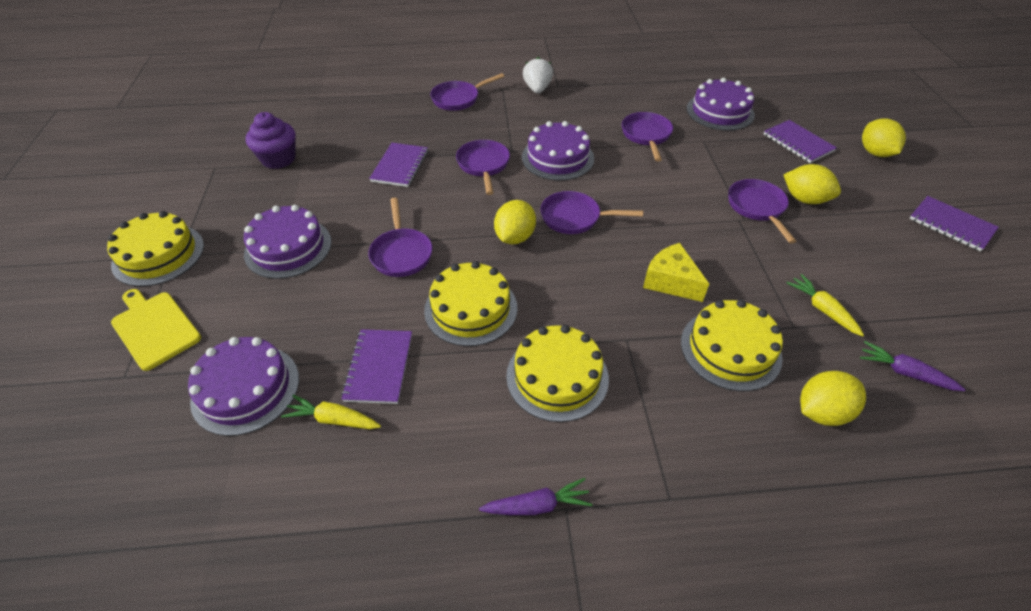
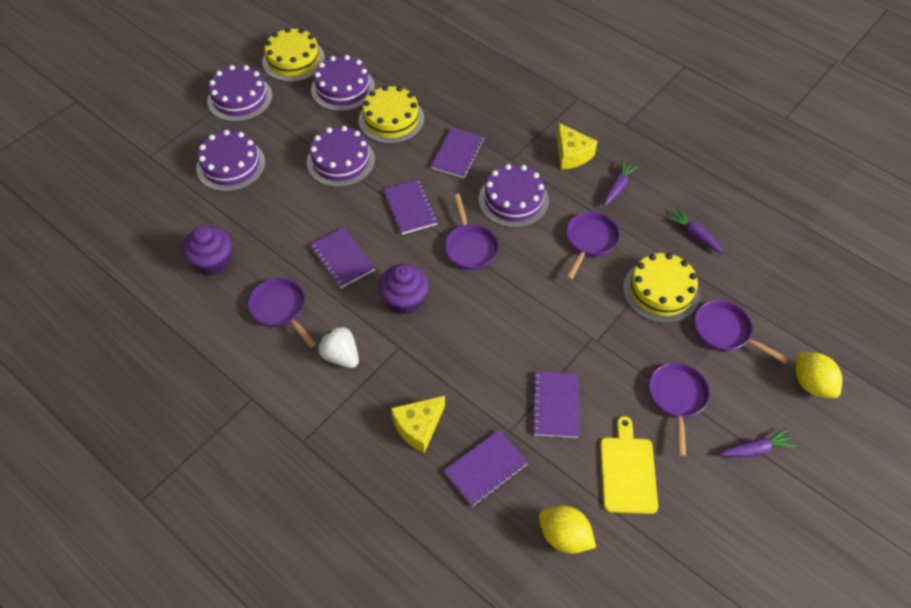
purple cake: 4 -> 5
purple carrot: 2 -> 3
purple cupcake: 1 -> 2
purple notebook: 4 -> 5
purple pan: 6 -> 5
yellow cake: 4 -> 3
yellow carrot: 2 -> 0
yellow cheese: 1 -> 2
yellow lemon: 4 -> 2

